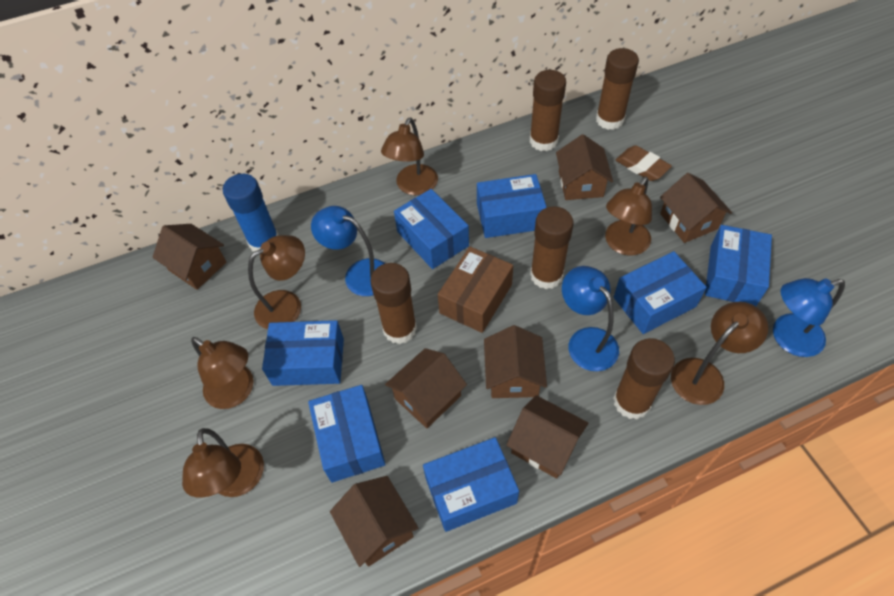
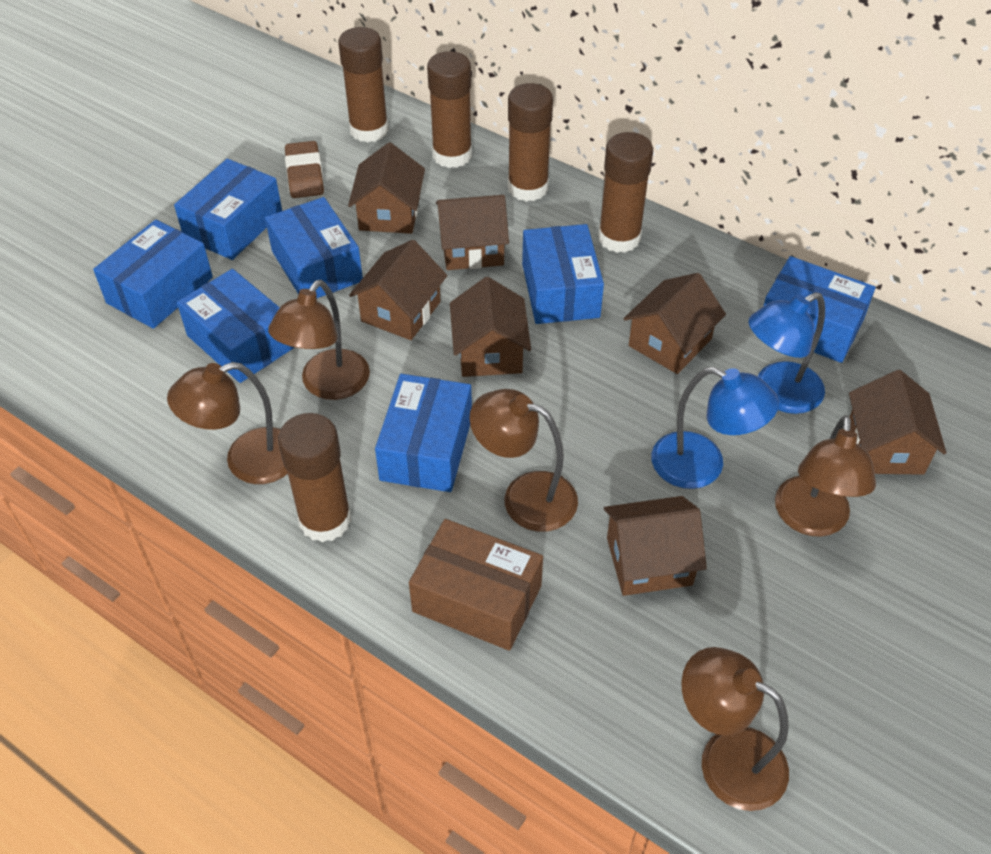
blue glue stick: 1 -> 0
blue lamp: 3 -> 2
brown lamp: 6 -> 5

